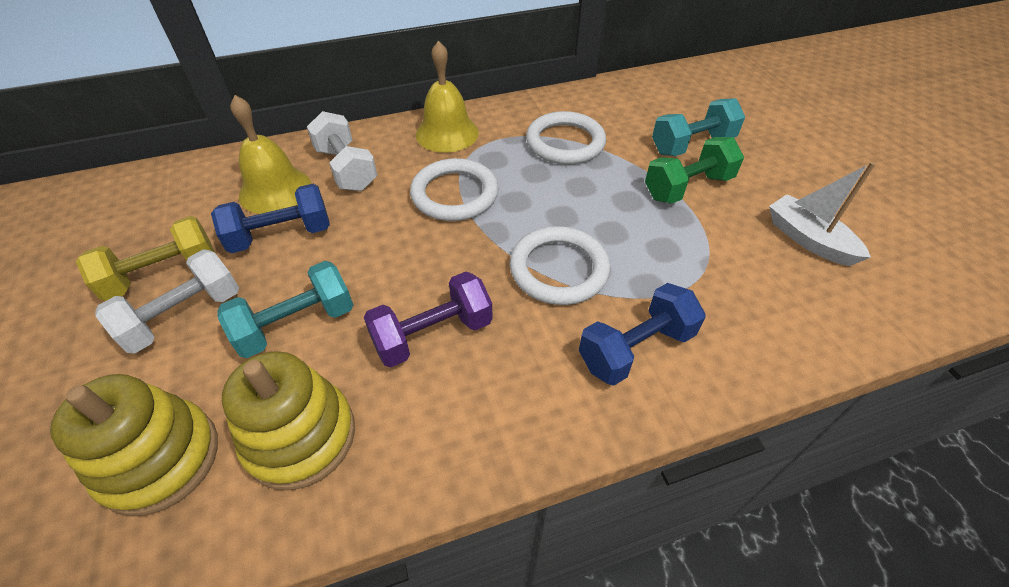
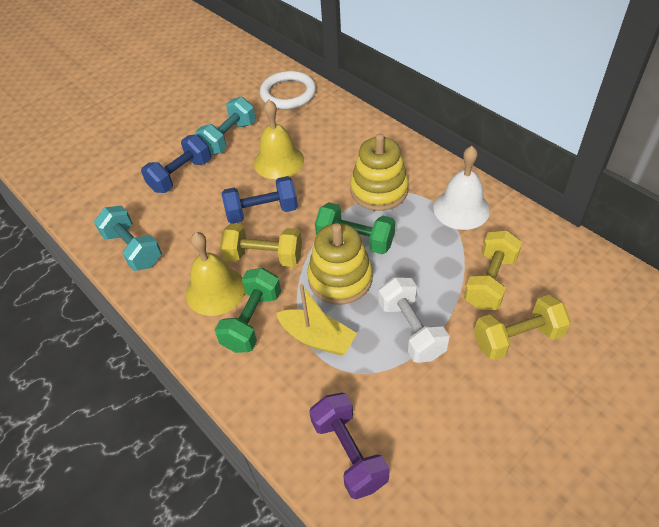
green dumbbell: 1 -> 2
white bell: 0 -> 1
white boat: 1 -> 0
white dumbbell: 2 -> 1
white ring: 3 -> 1
yellow boat: 0 -> 1
yellow dumbbell: 1 -> 3

